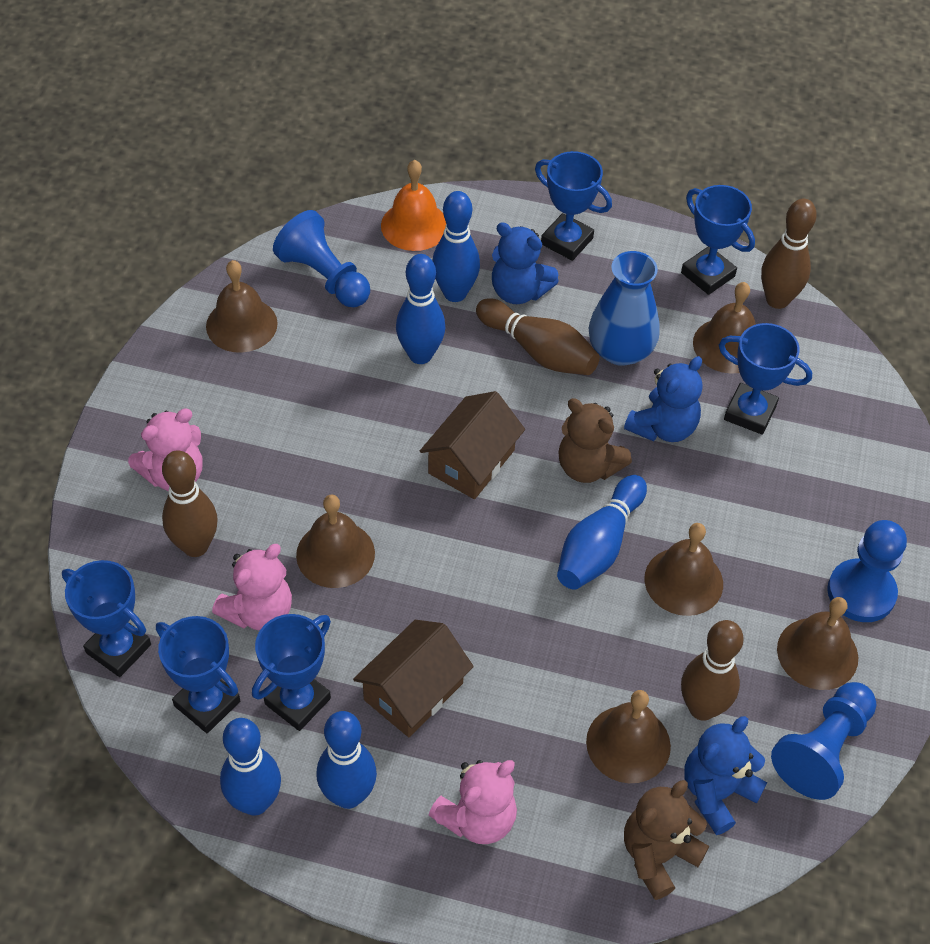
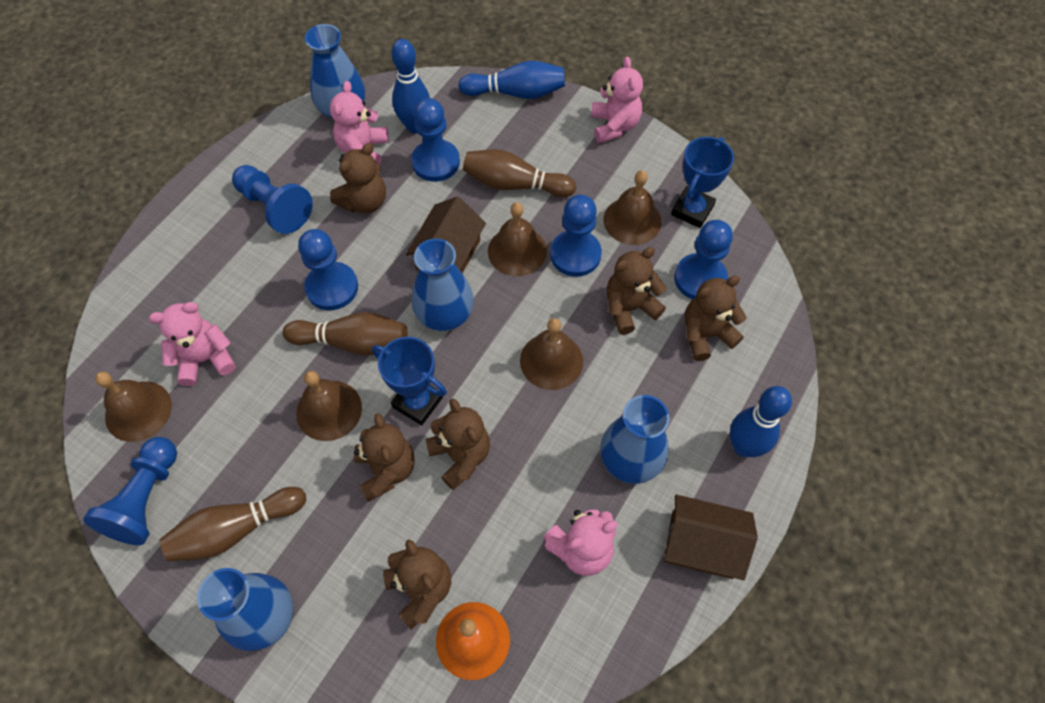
blue bowling pin: 5 -> 3
blue pawn: 3 -> 6
blue teddy bear: 3 -> 0
blue trophy: 6 -> 2
blue vase: 1 -> 4
brown bell: 6 -> 5
brown bowling pin: 4 -> 3
brown teddy bear: 2 -> 6
pink teddy bear: 3 -> 4

